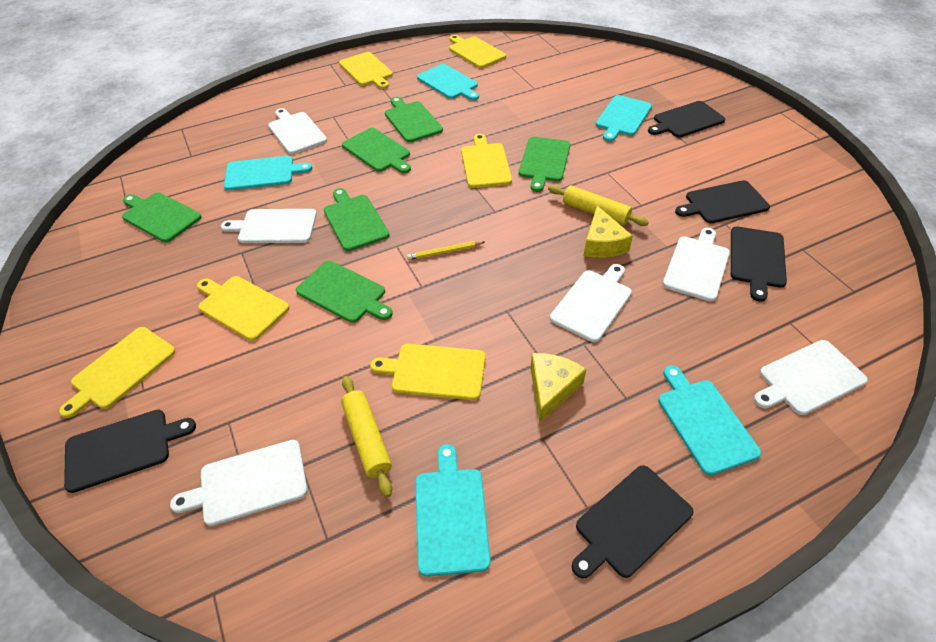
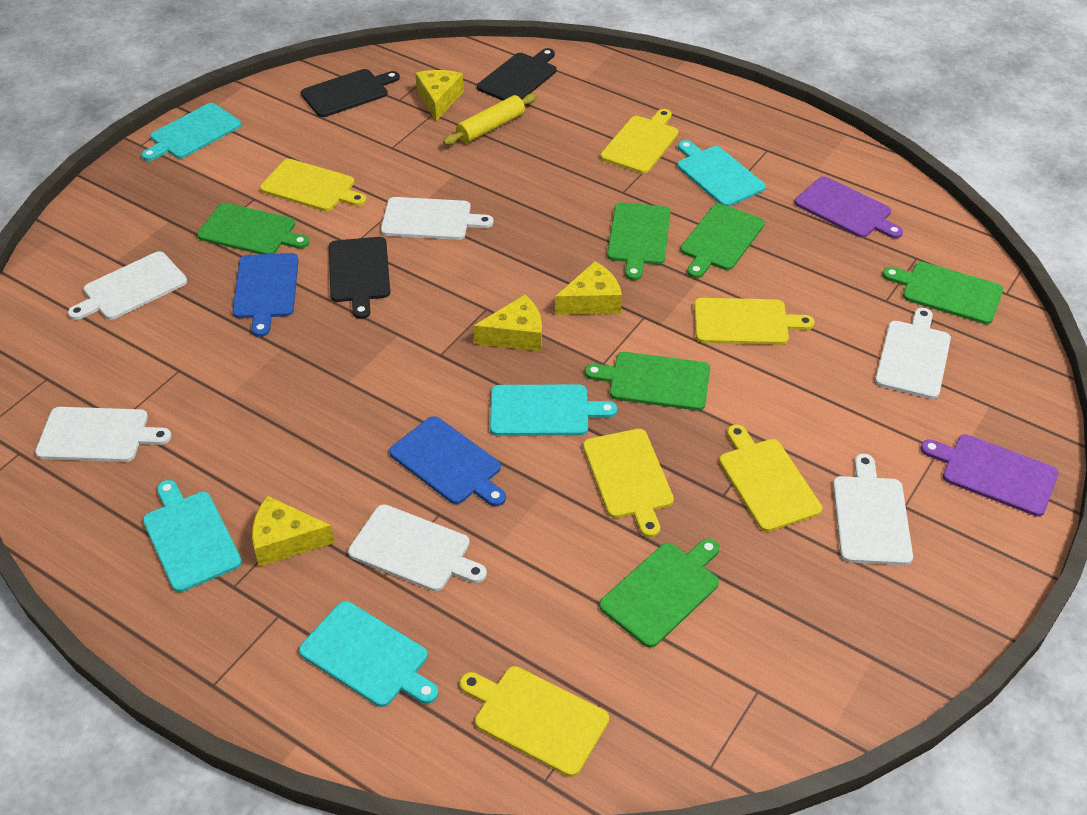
black cutting board: 5 -> 3
blue cutting board: 0 -> 2
purple cutting board: 0 -> 2
yellow cheese: 2 -> 4
yellow pencil: 1 -> 0
yellow rolling pin: 2 -> 1

